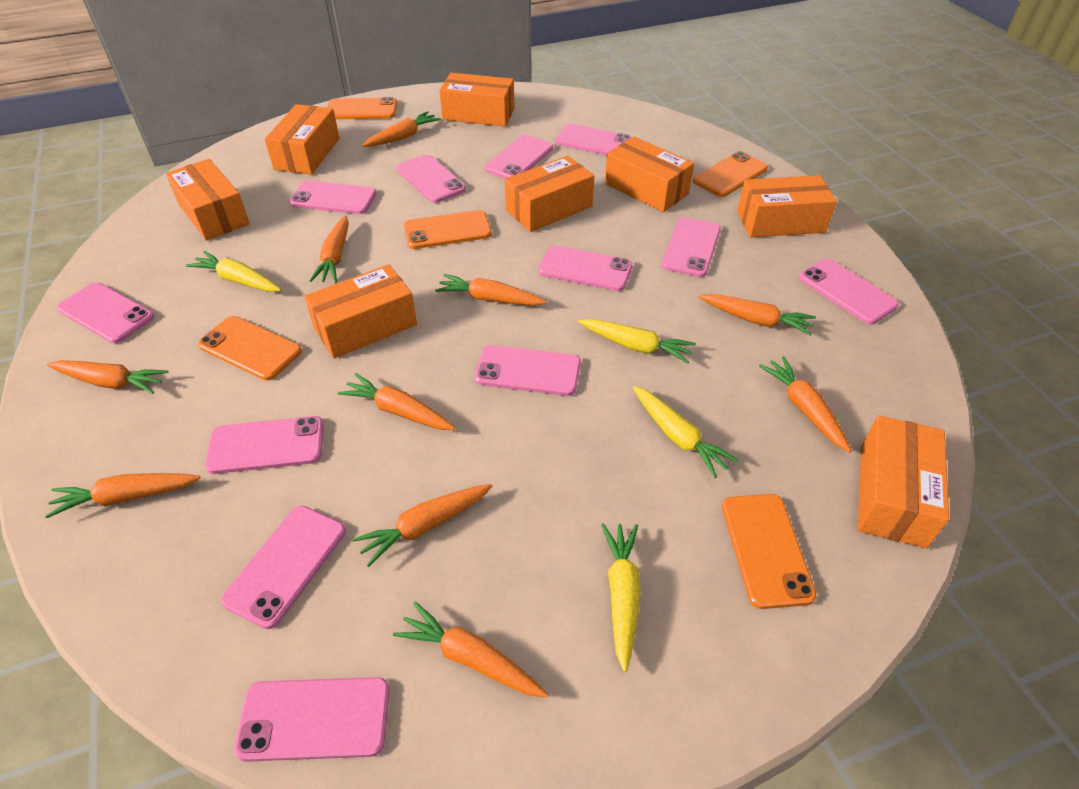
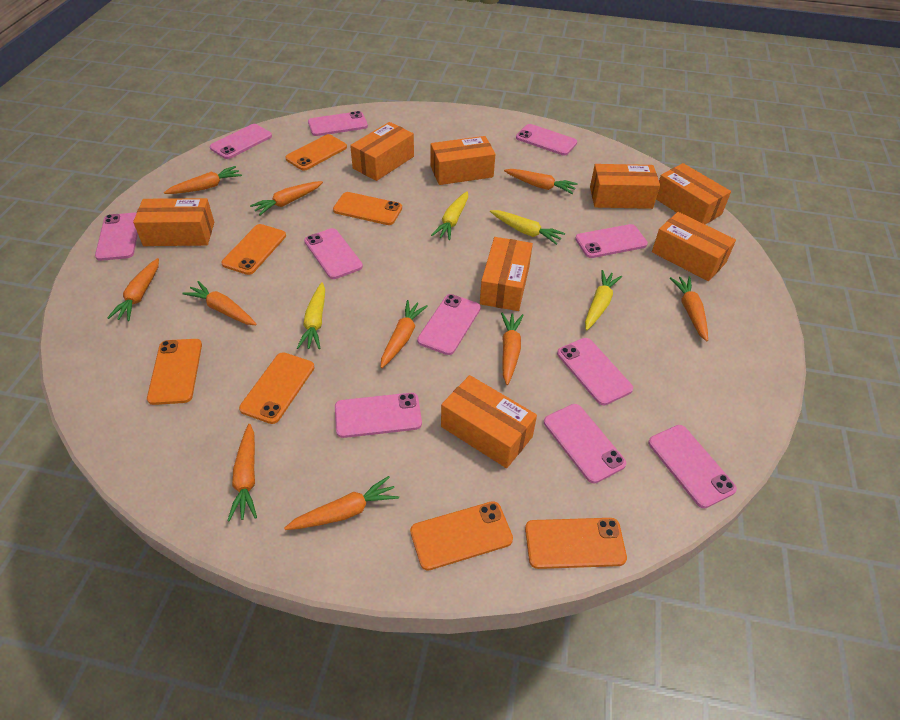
orange phone: 5 -> 7
pink phone: 12 -> 11

